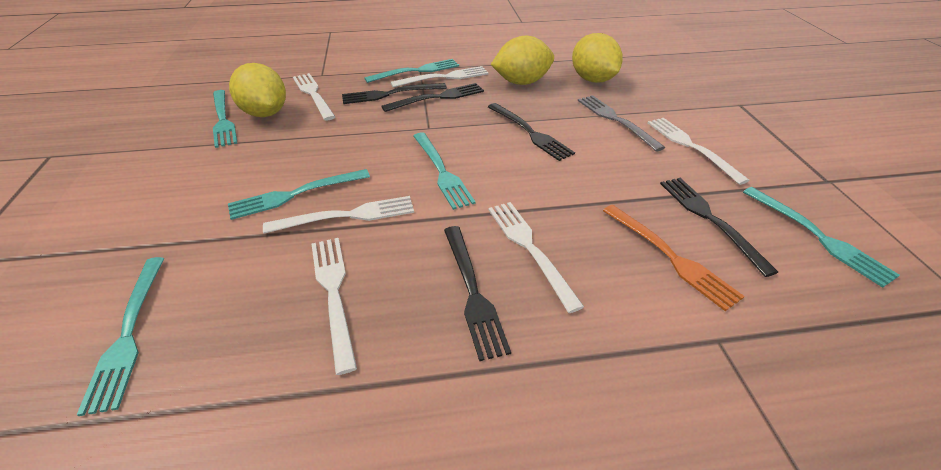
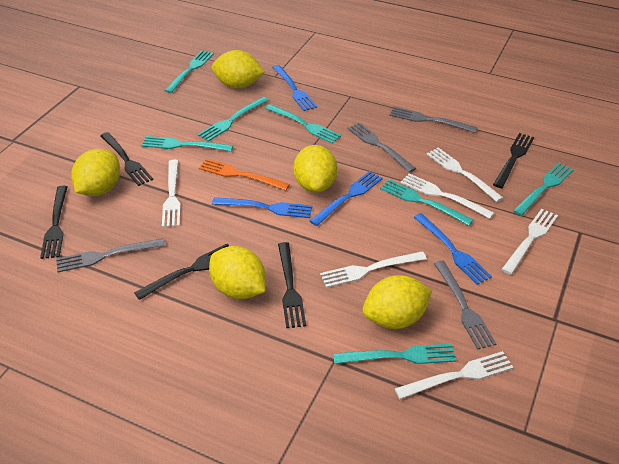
blue fork: 0 -> 4
grey fork: 1 -> 4
turquoise fork: 6 -> 7
yellow lemon: 3 -> 5

